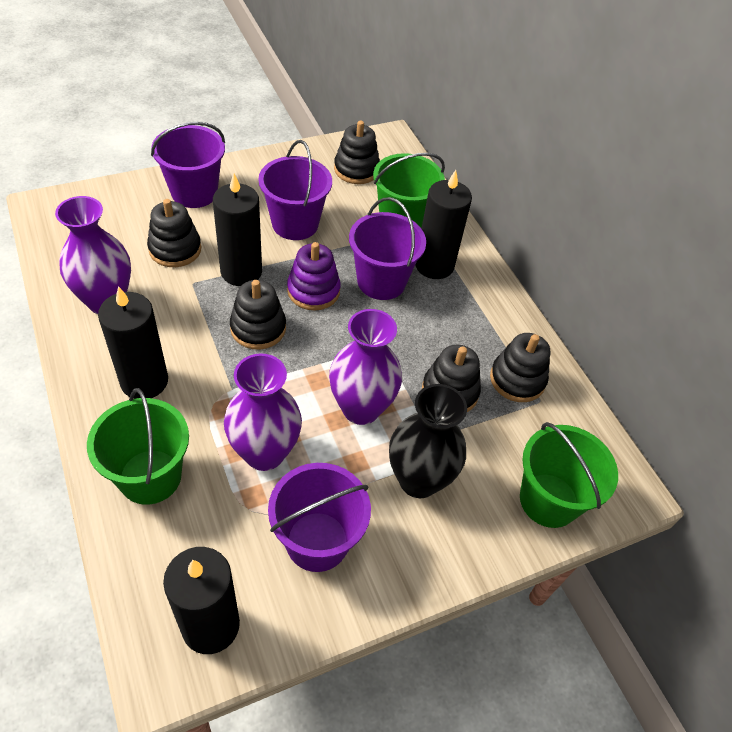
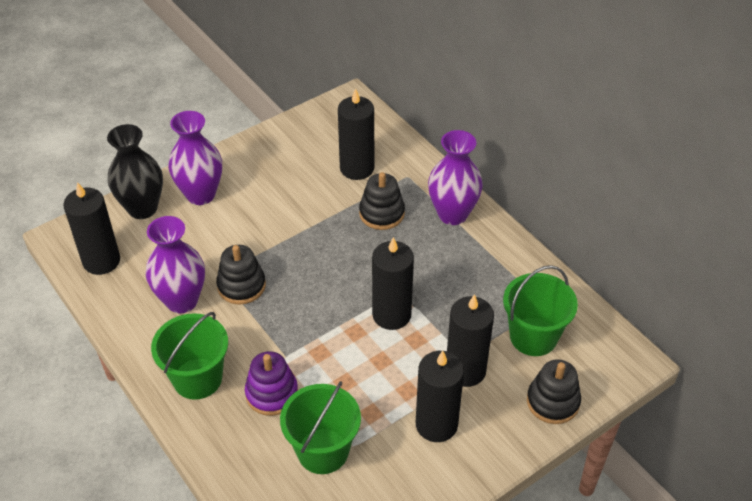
black candle: 4 -> 5
black stacking toy: 5 -> 3
purple bucket: 4 -> 0

